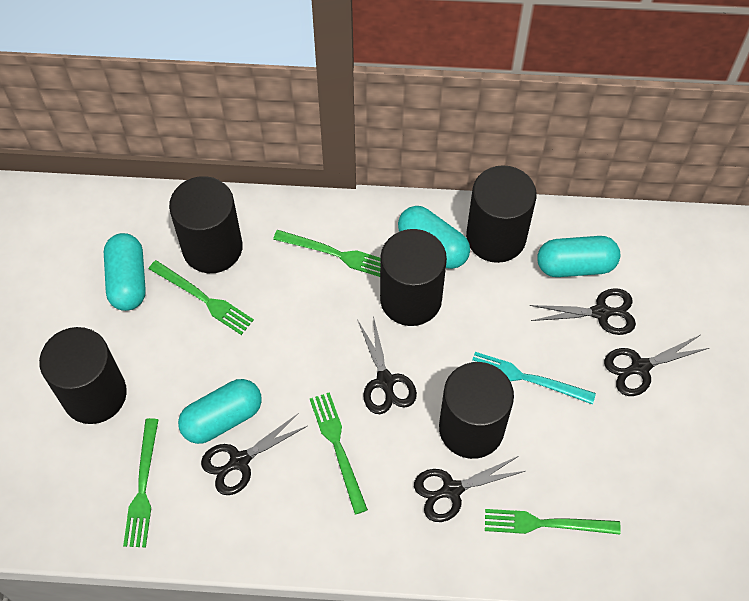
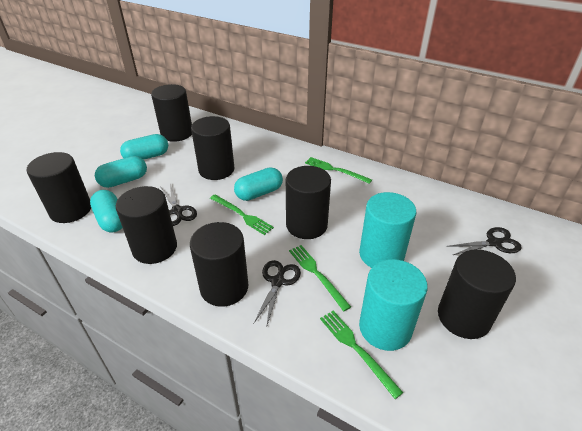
black cylinder: 5 -> 7
black scissors: 5 -> 3
green fork: 5 -> 4
turquoise cylinder: 0 -> 2
turquoise fork: 1 -> 0

